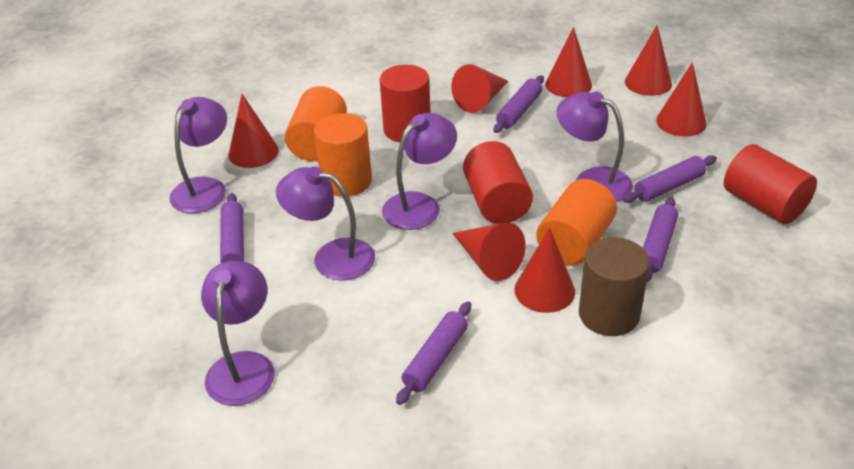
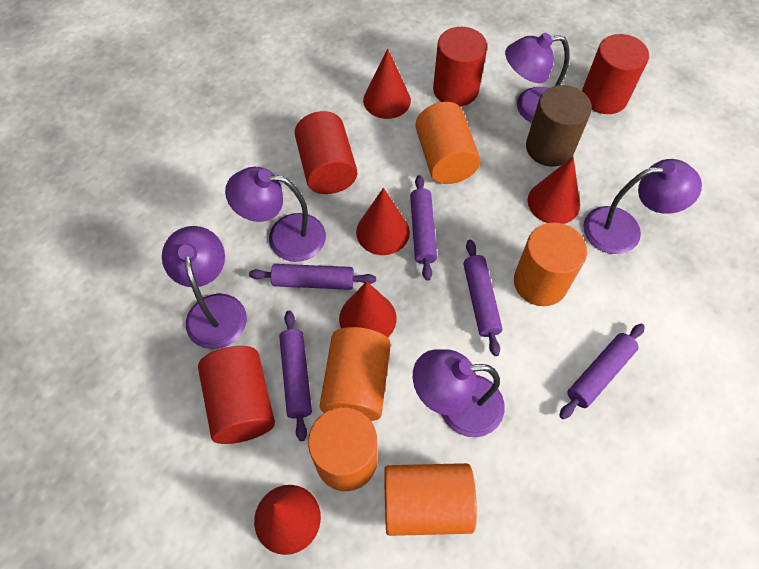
orange cylinder: 3 -> 5
red cone: 7 -> 5
red cylinder: 3 -> 4

